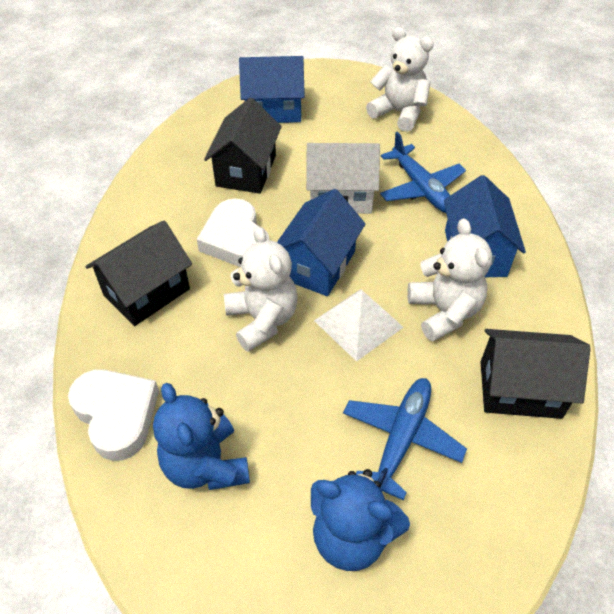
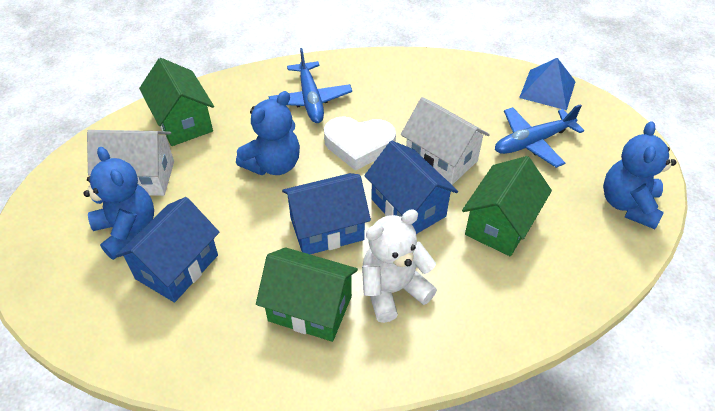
black house: 3 -> 0
blue pyramid: 0 -> 1
blue teddy bear: 2 -> 3
green house: 0 -> 3
white heart: 2 -> 1
white house: 1 -> 2
white pyramid: 1 -> 0
white teddy bear: 3 -> 1

